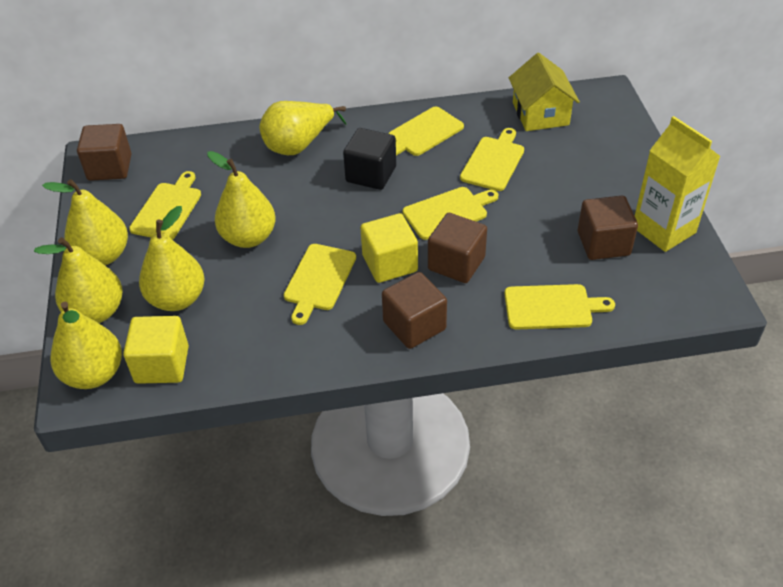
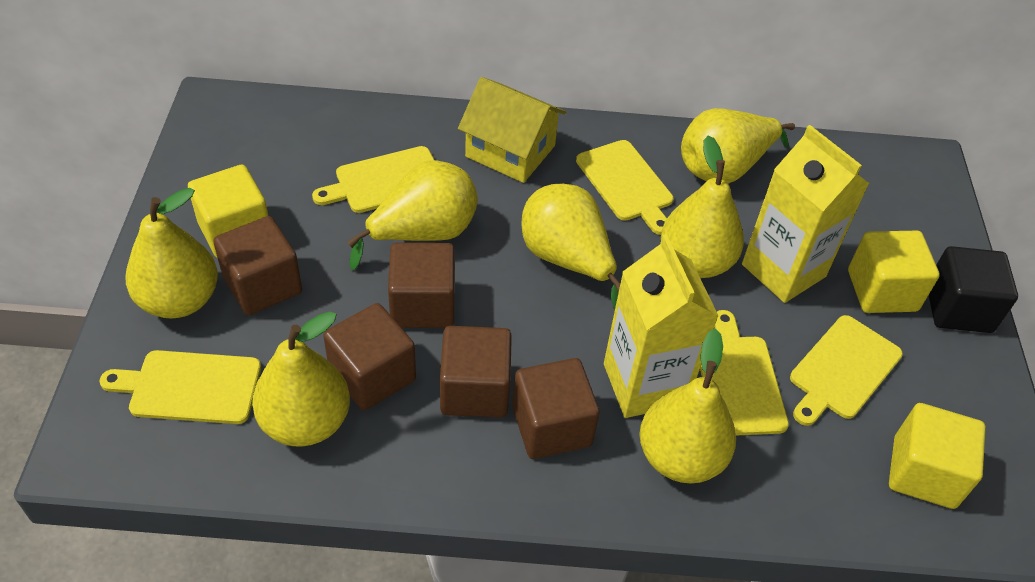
brown cube: 4 -> 5
yellow carton: 1 -> 2
yellow cube: 2 -> 3
yellow cutting board: 6 -> 5
yellow pear: 6 -> 7

